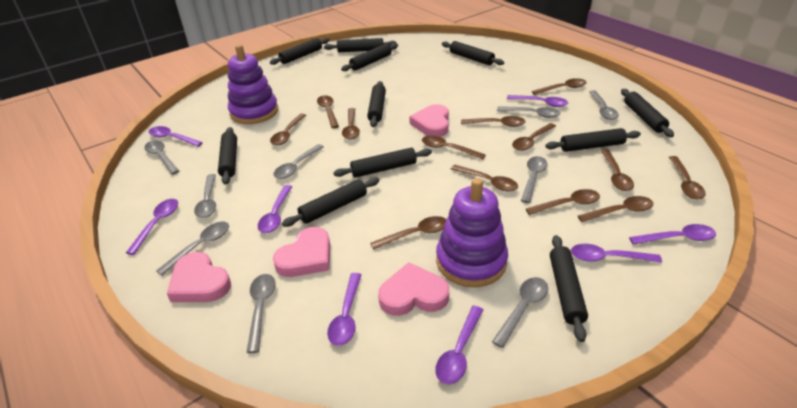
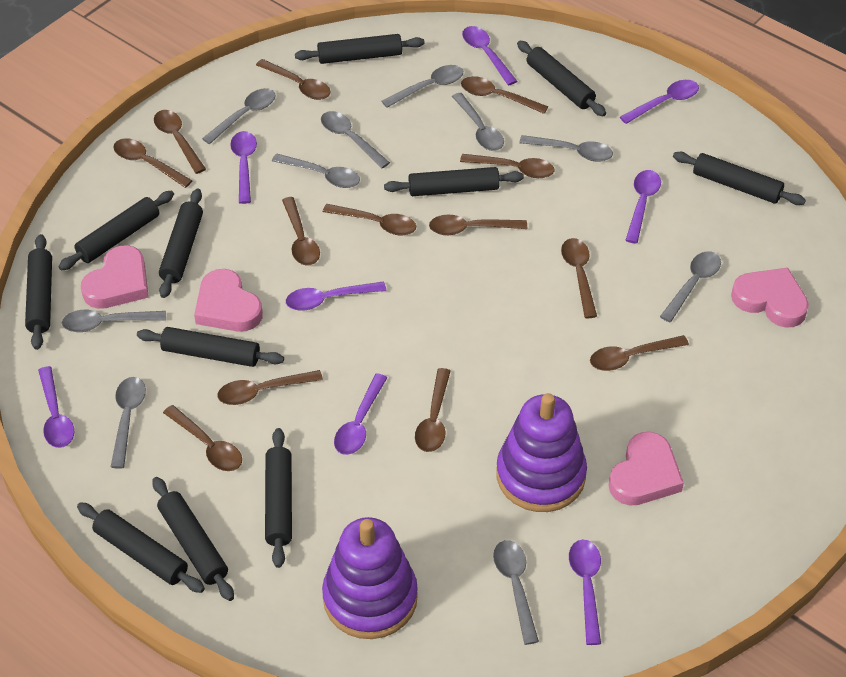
grey spoon: 9 -> 10

